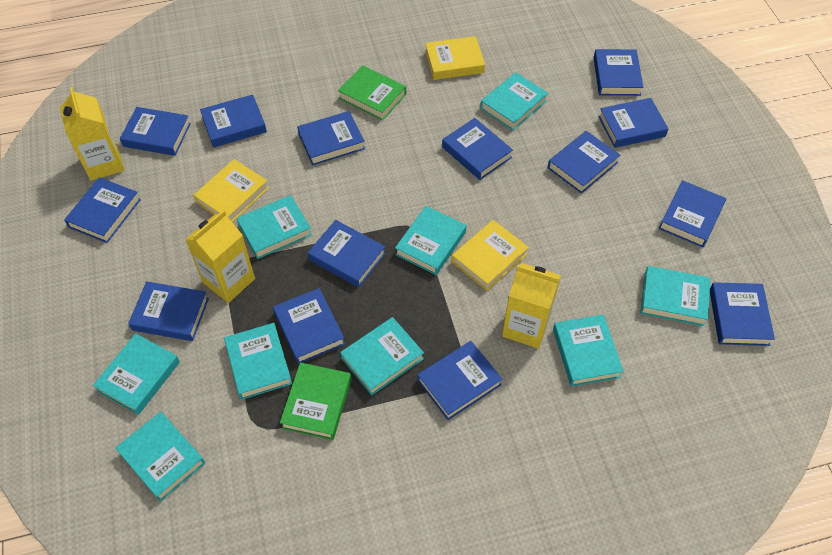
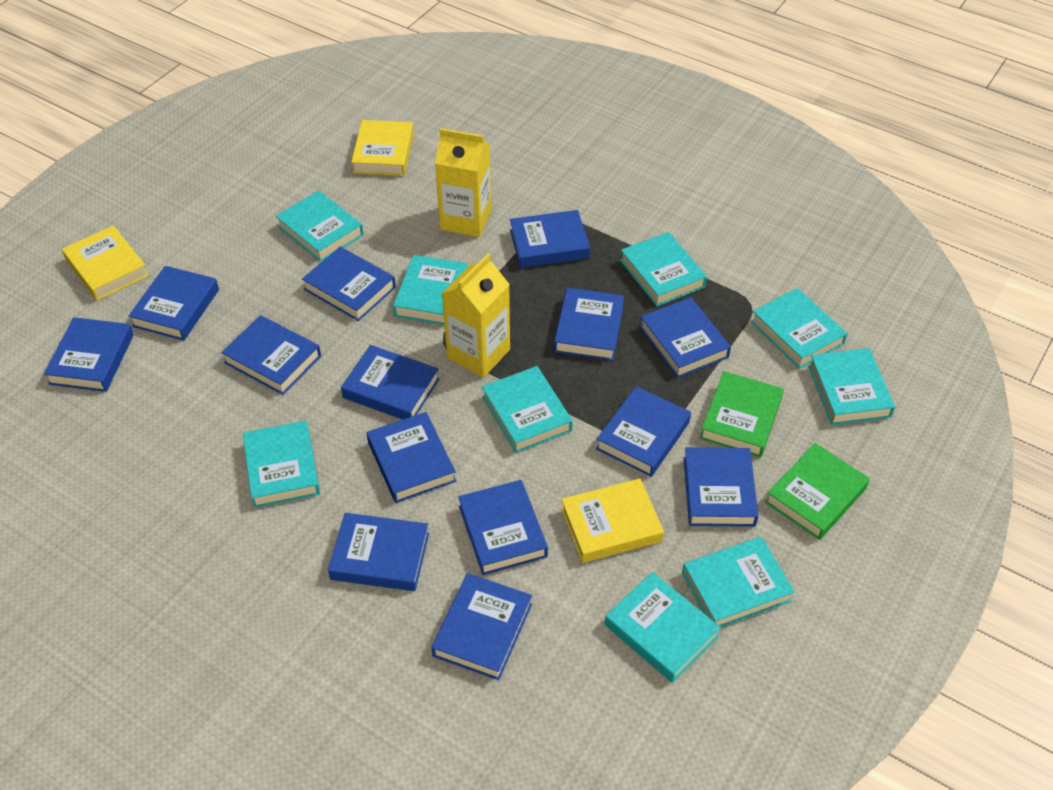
yellow carton: 3 -> 2

